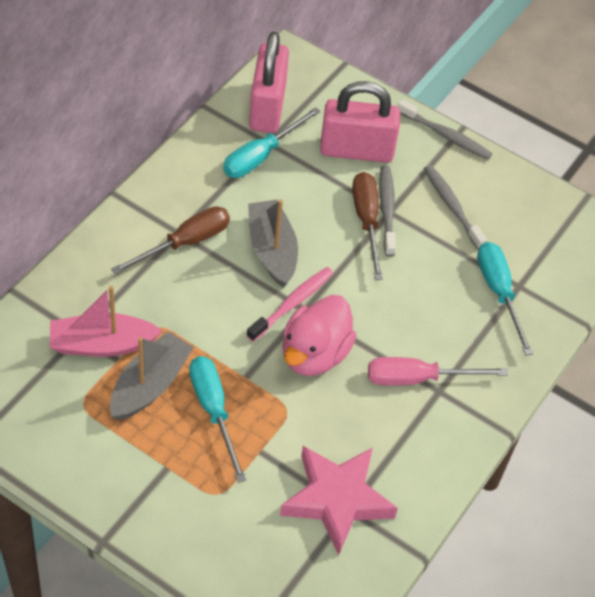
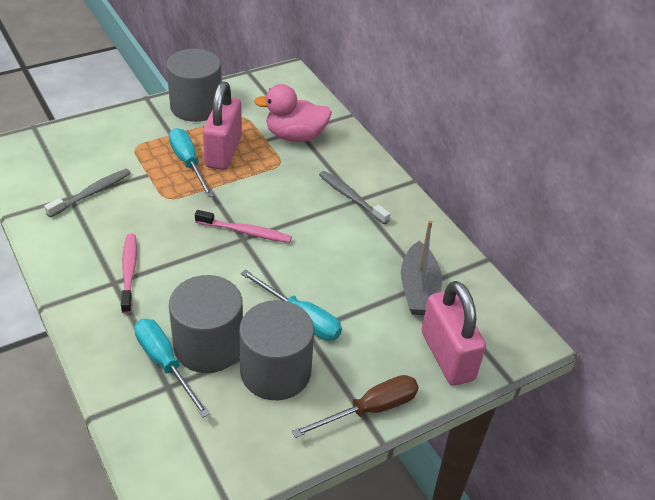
brown screwdriver: 2 -> 1
grey boat: 2 -> 1
grey cylinder: 0 -> 3
grey toothbrush: 3 -> 2
pink boat: 1 -> 0
pink screwdriver: 1 -> 0
pink star: 1 -> 0
pink toothbrush: 1 -> 2

